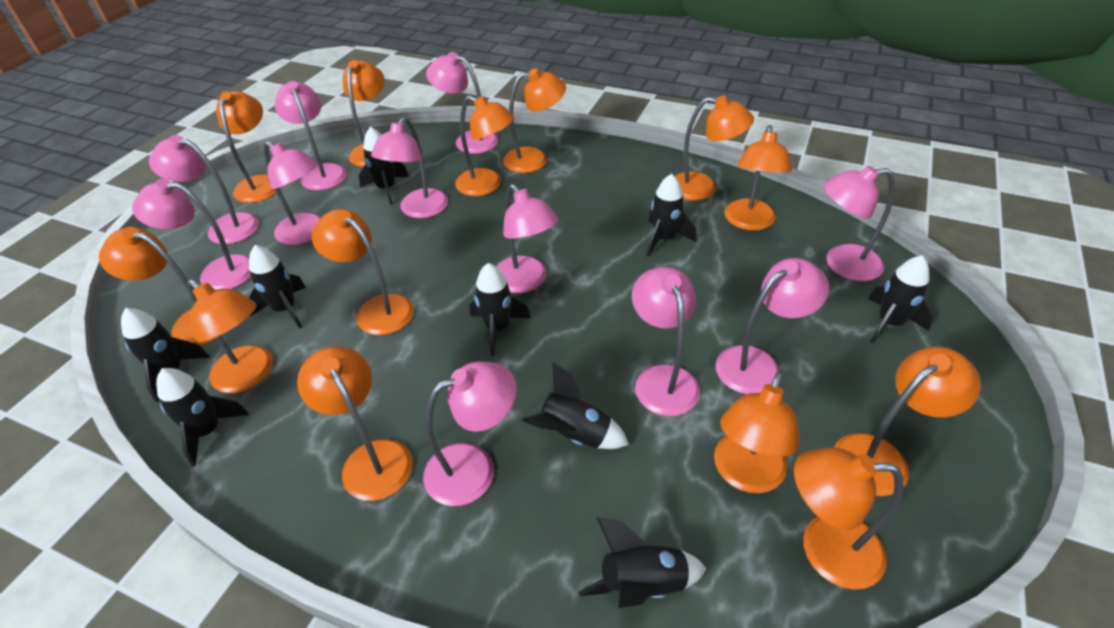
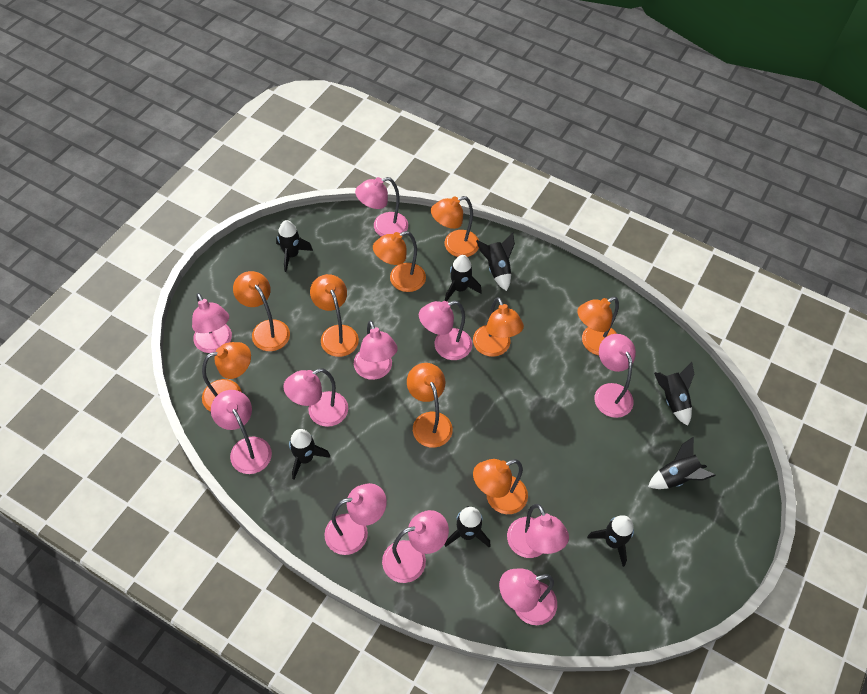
black rocket: 9 -> 8
orange lamp: 13 -> 9

